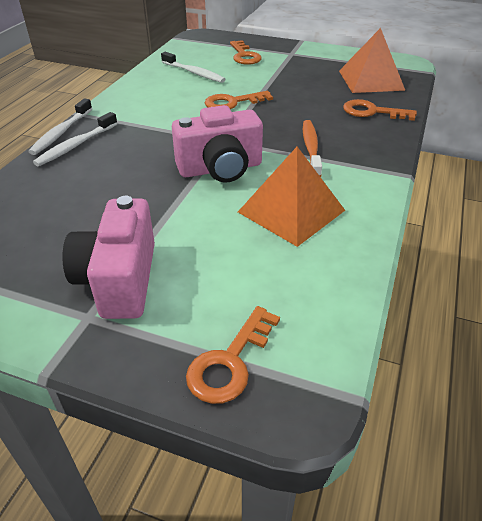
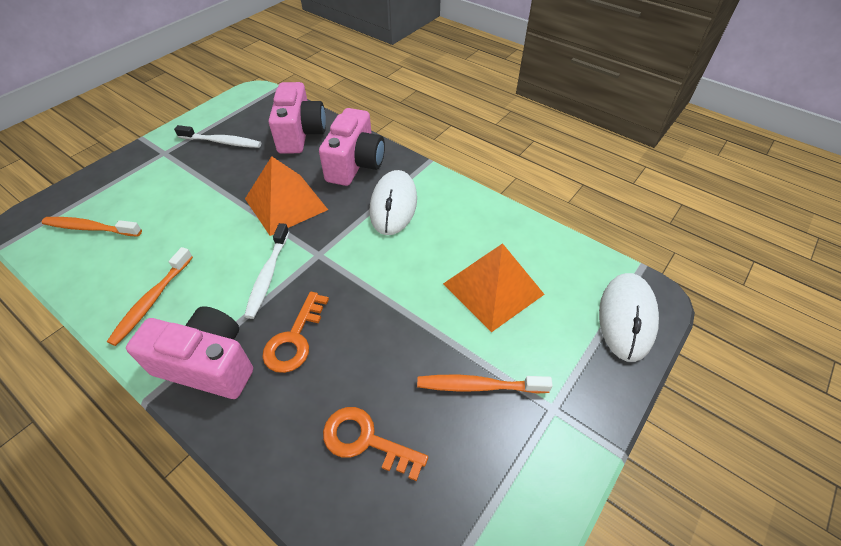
orange key: 4 -> 2
orange toothbrush: 1 -> 3
pink camera: 2 -> 3
white mouse: 0 -> 2
white toothbrush: 3 -> 2

